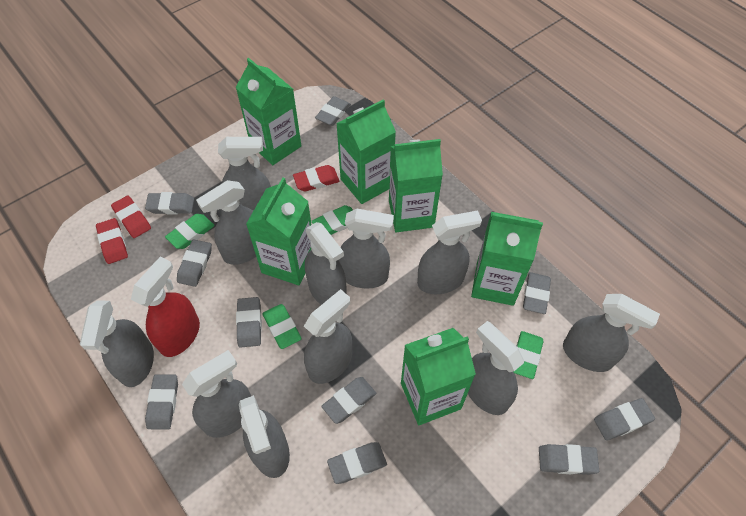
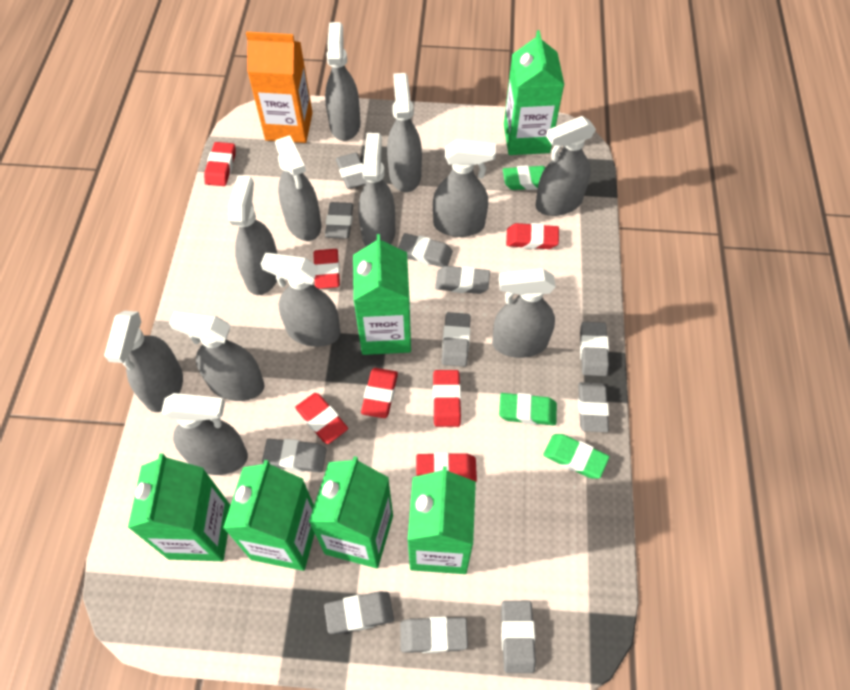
green eraser: 4 -> 3
grey eraser: 10 -> 11
grey spray bottle: 11 -> 12
orange carton: 0 -> 1
red eraser: 3 -> 7
red spray bottle: 1 -> 0

